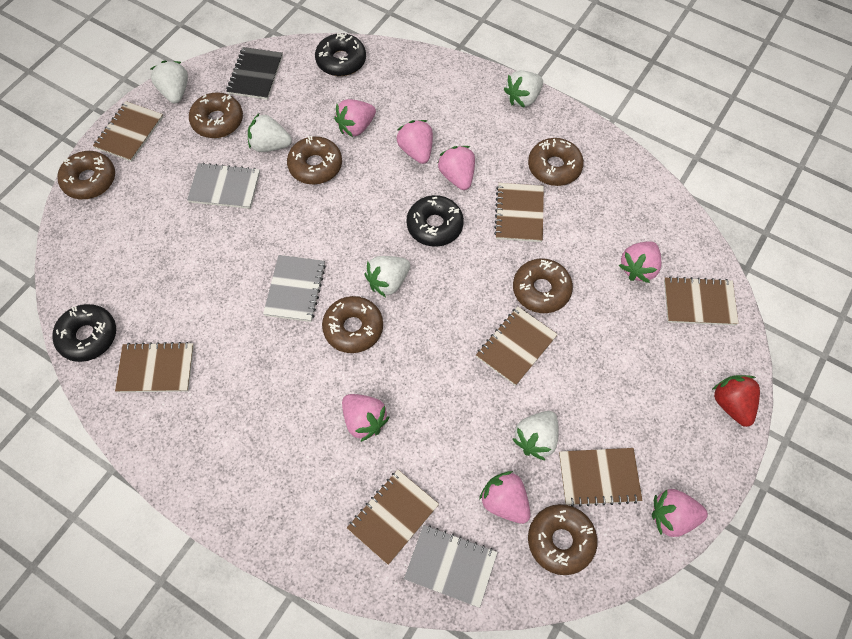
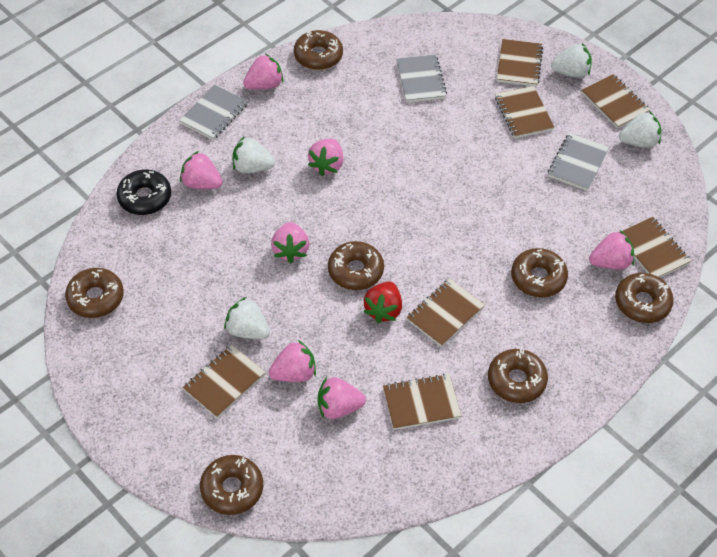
black donut: 3 -> 1
black notebook: 1 -> 0
white strawberry: 5 -> 4

